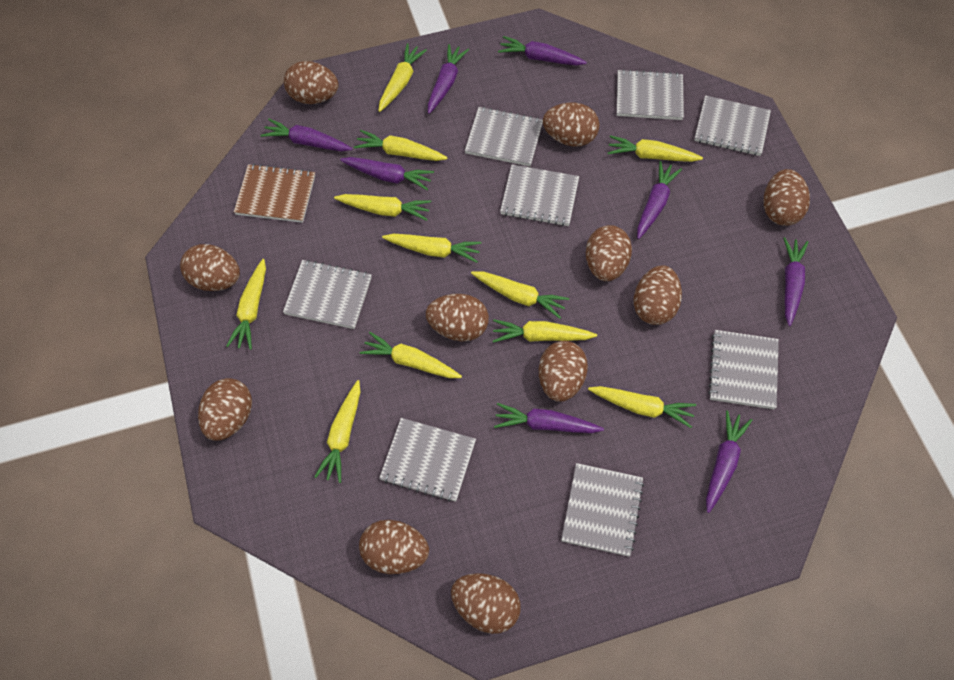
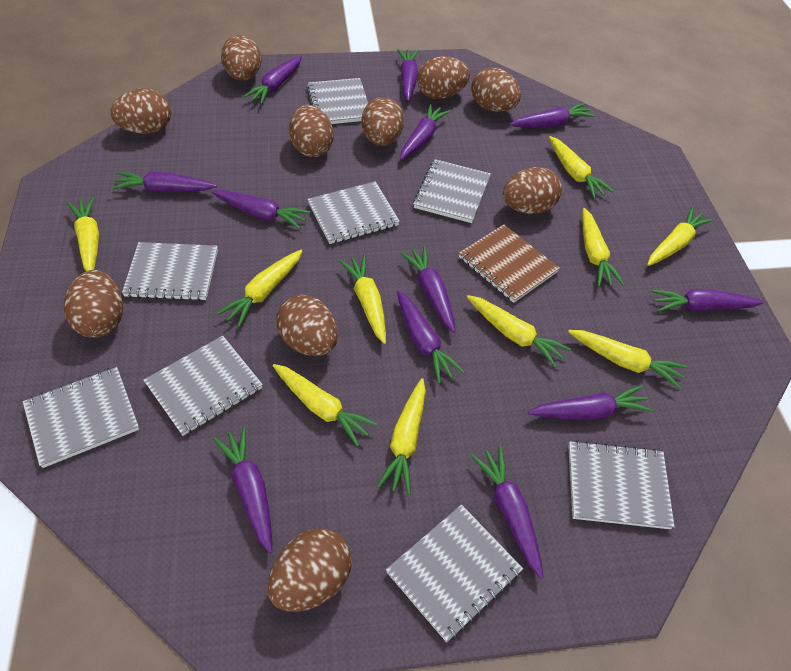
brown egg: 11 -> 10
purple carrot: 8 -> 12
yellow carrot: 11 -> 10

